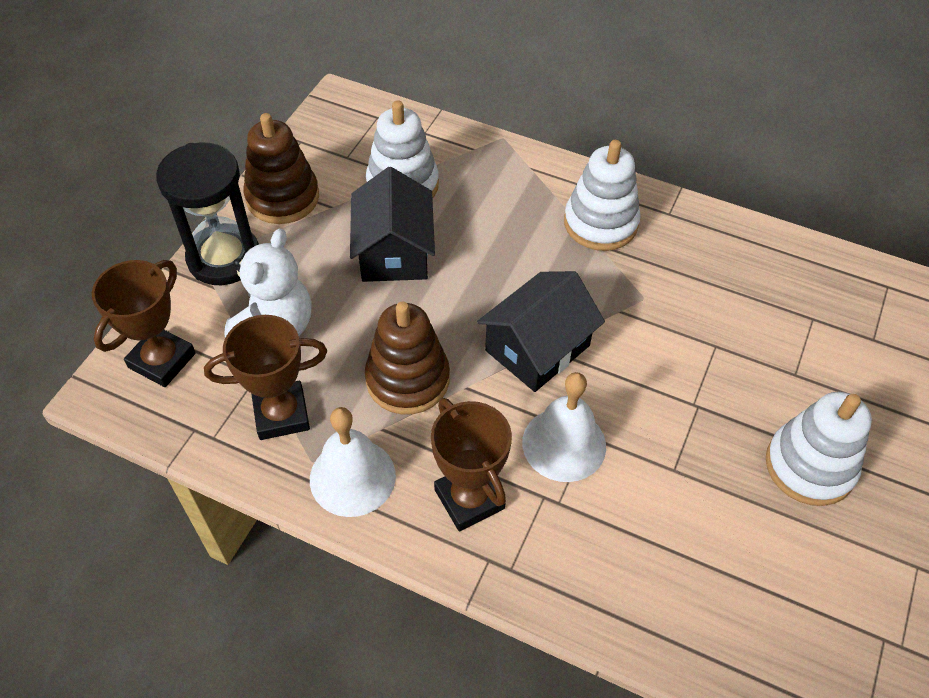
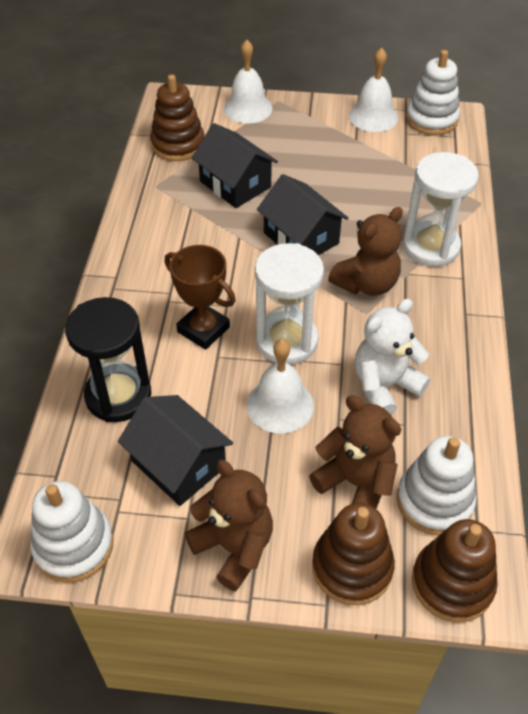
black house: 2 -> 3
brown stacking toy: 2 -> 3
brown teddy bear: 0 -> 3
brown trophy: 3 -> 1
white bell: 2 -> 3
white hourglass: 0 -> 2

